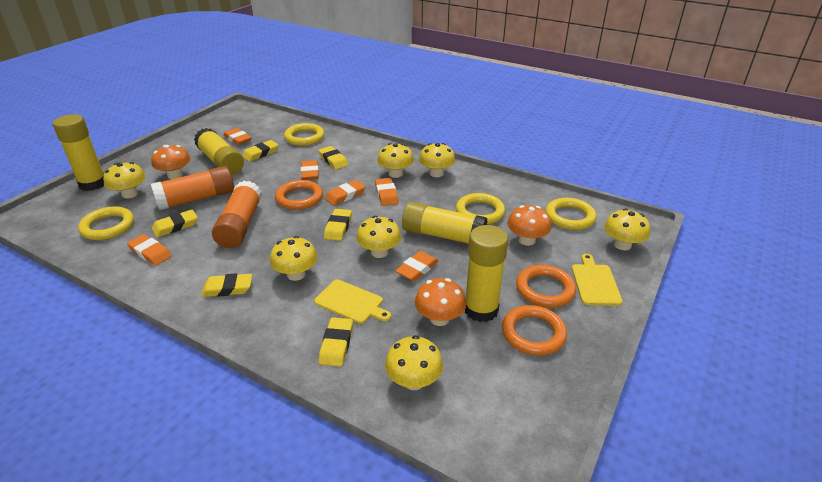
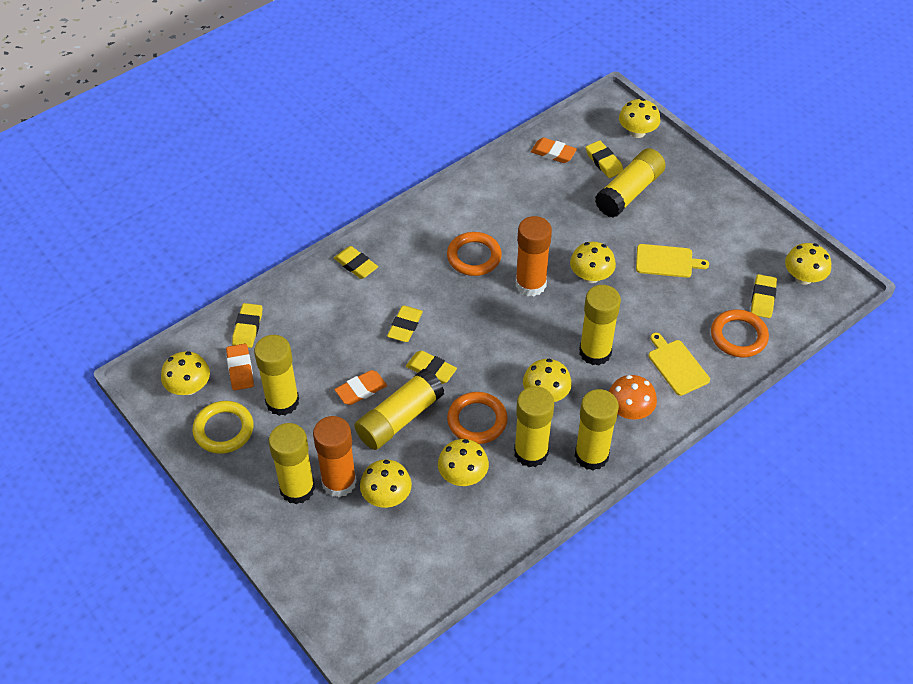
orange eraser: 6 -> 3
orange mushroom: 3 -> 1
yellow glue stick: 4 -> 7
yellow ring: 4 -> 1

